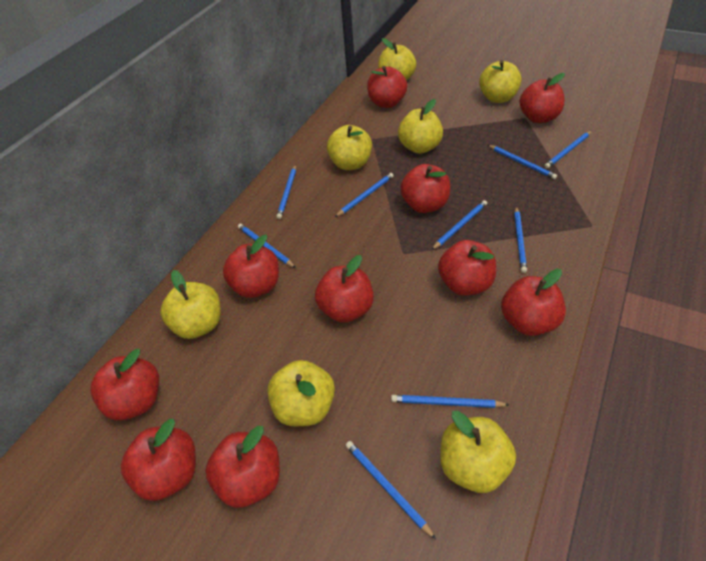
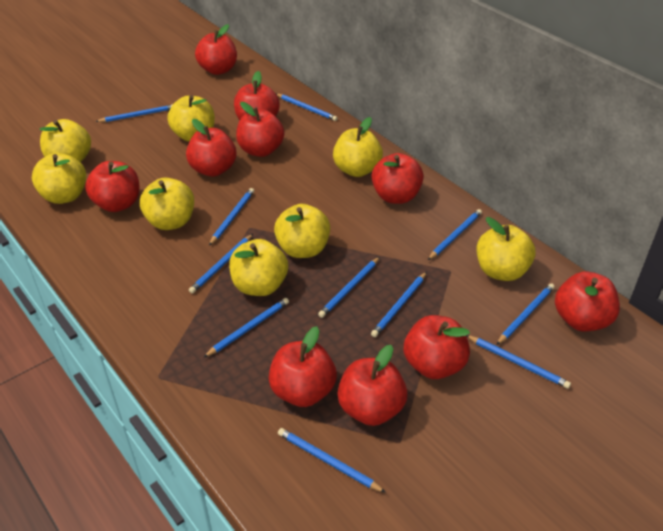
blue pencil: 9 -> 11
yellow apple: 7 -> 8

